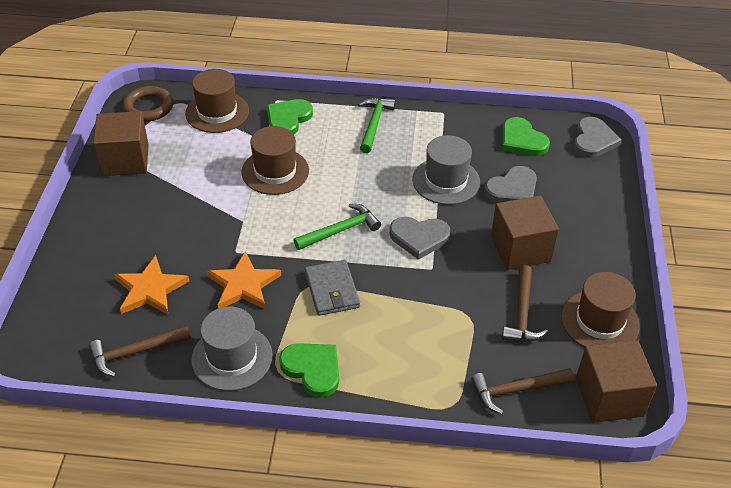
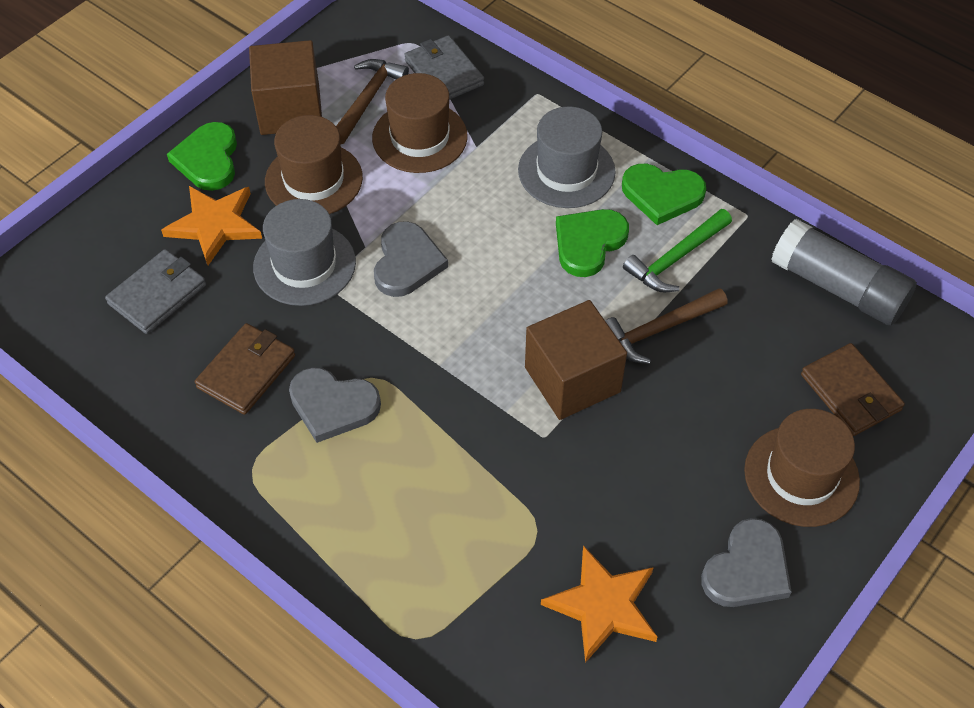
brown cube: 3 -> 2
brown hammer: 3 -> 2
brown ring: 1 -> 0
brown wallet: 0 -> 2
green hammer: 2 -> 1
grey glue stick: 0 -> 1
grey wallet: 1 -> 2

